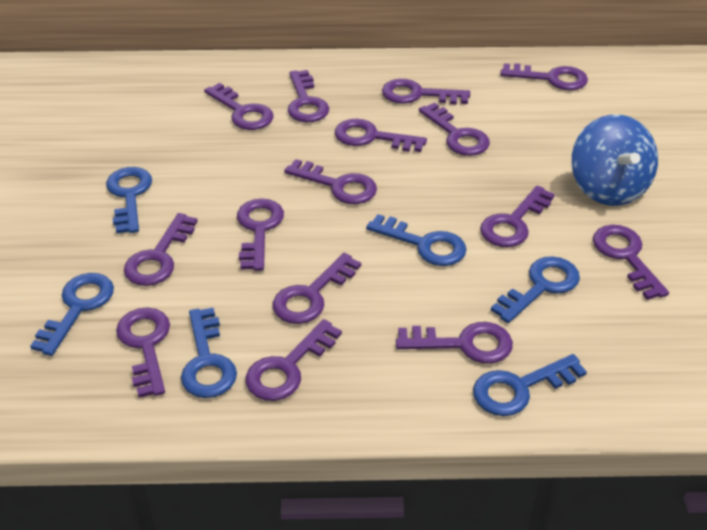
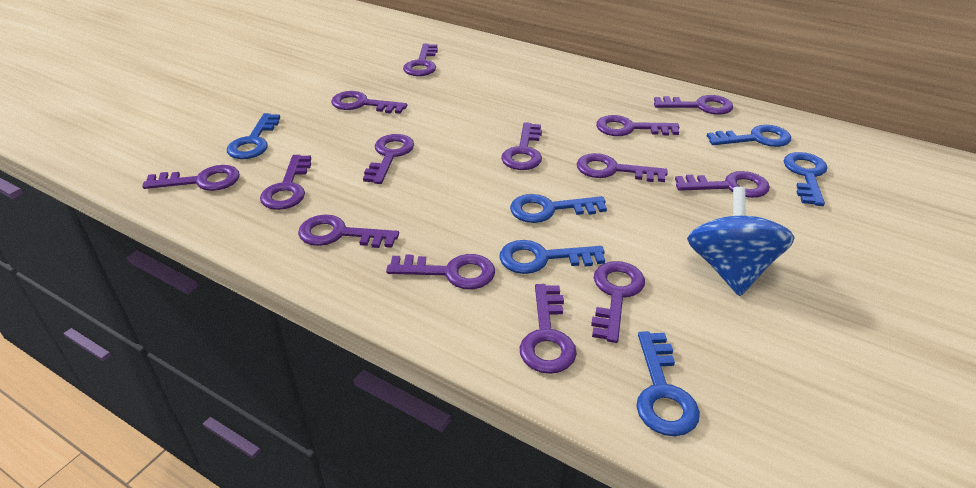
purple key: 15 -> 14

